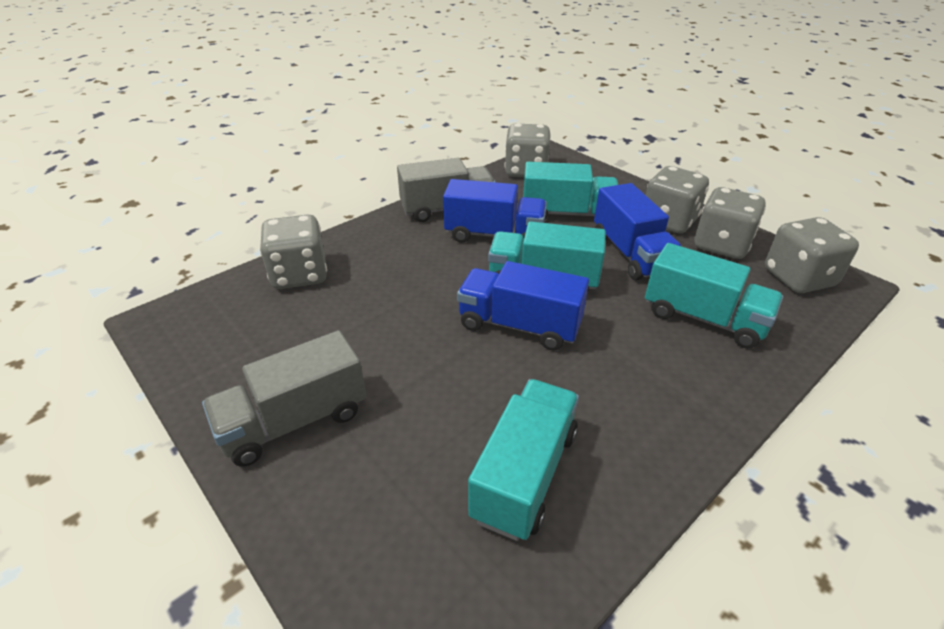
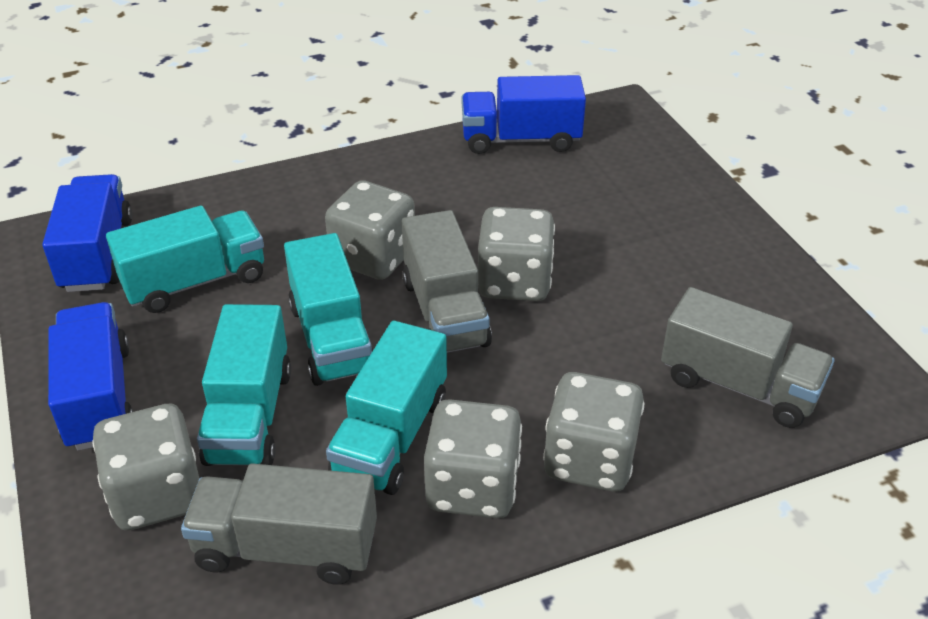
grey truck: 2 -> 3

